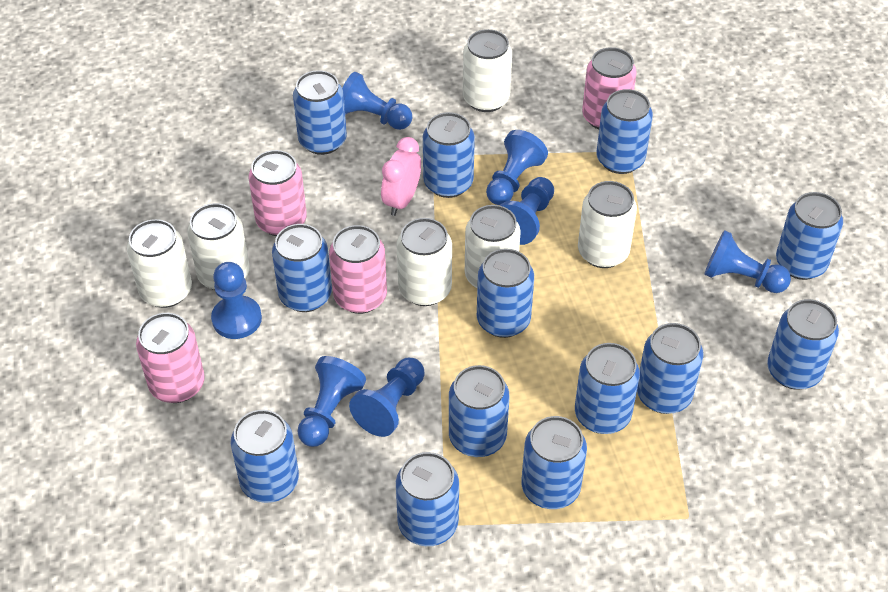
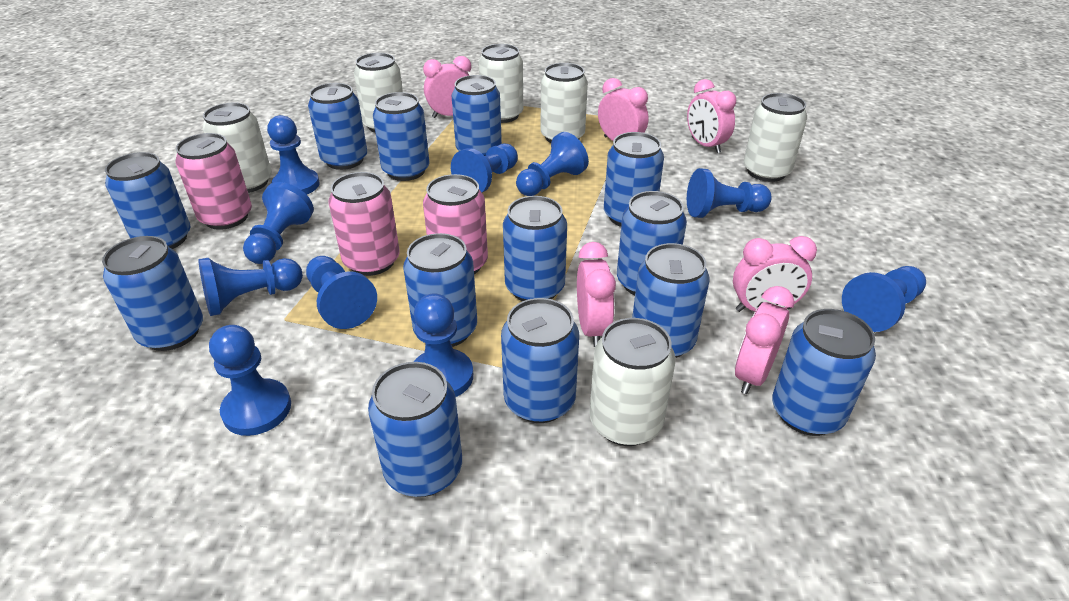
blue pawn: 7 -> 10
pink can: 4 -> 3
pink clock: 1 -> 6

